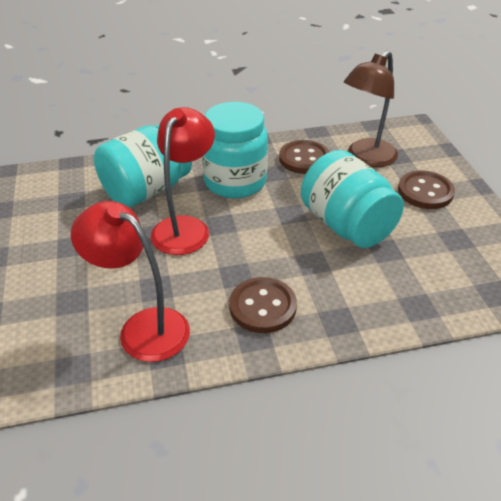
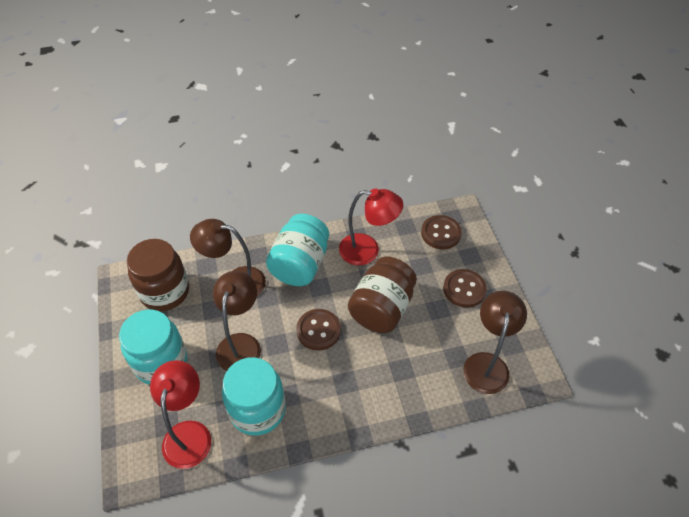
brown jar: 0 -> 2
brown lamp: 1 -> 3

